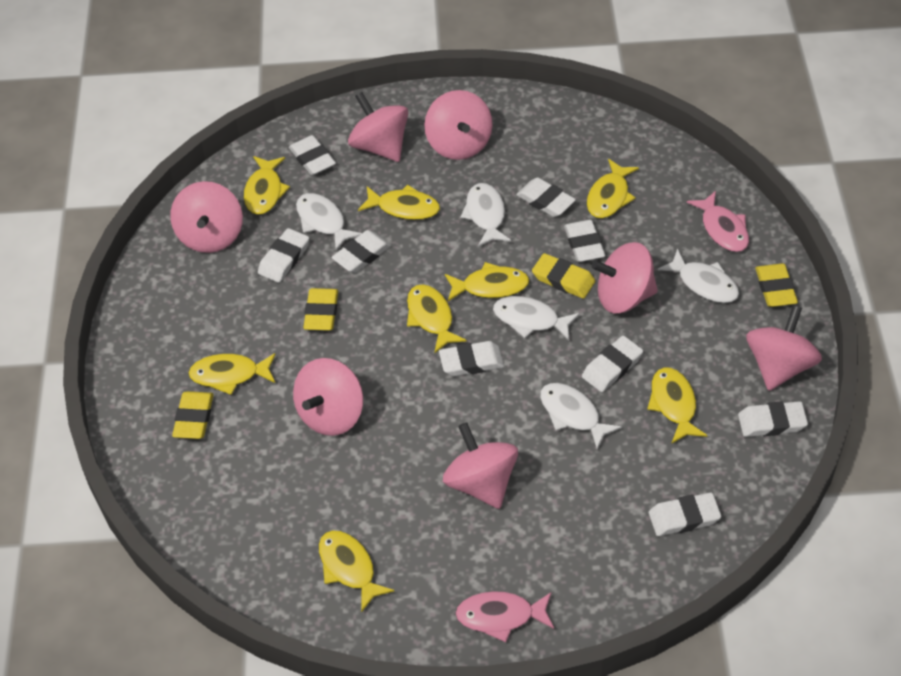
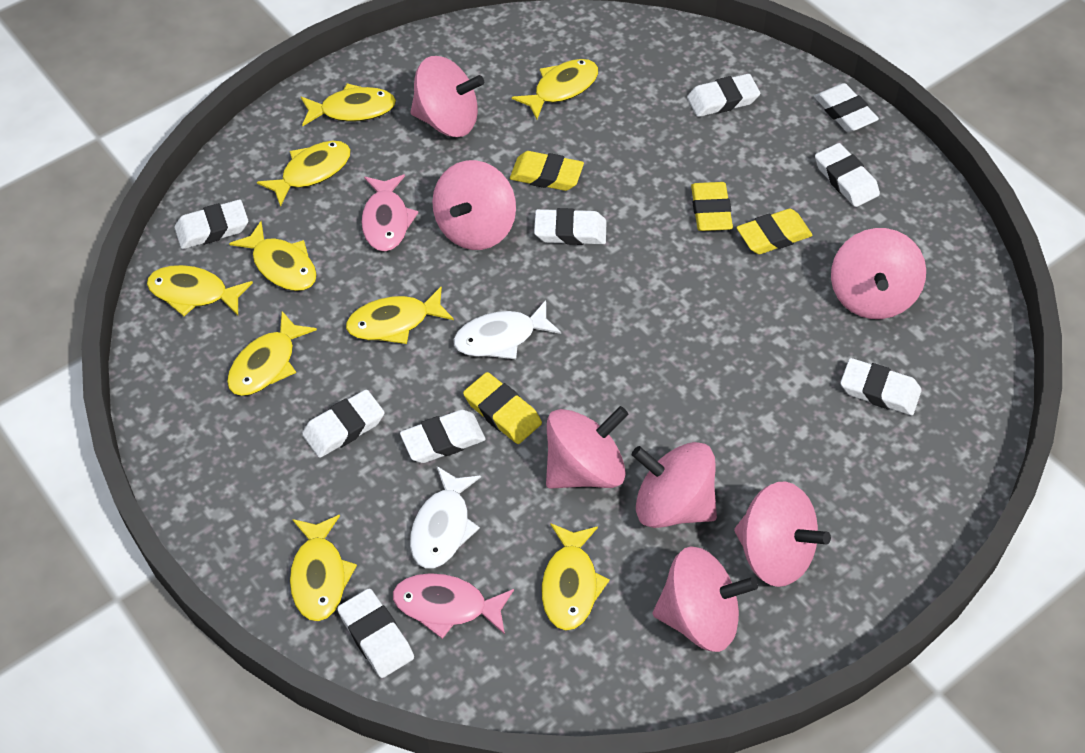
white fish: 5 -> 2
yellow fish: 8 -> 9

